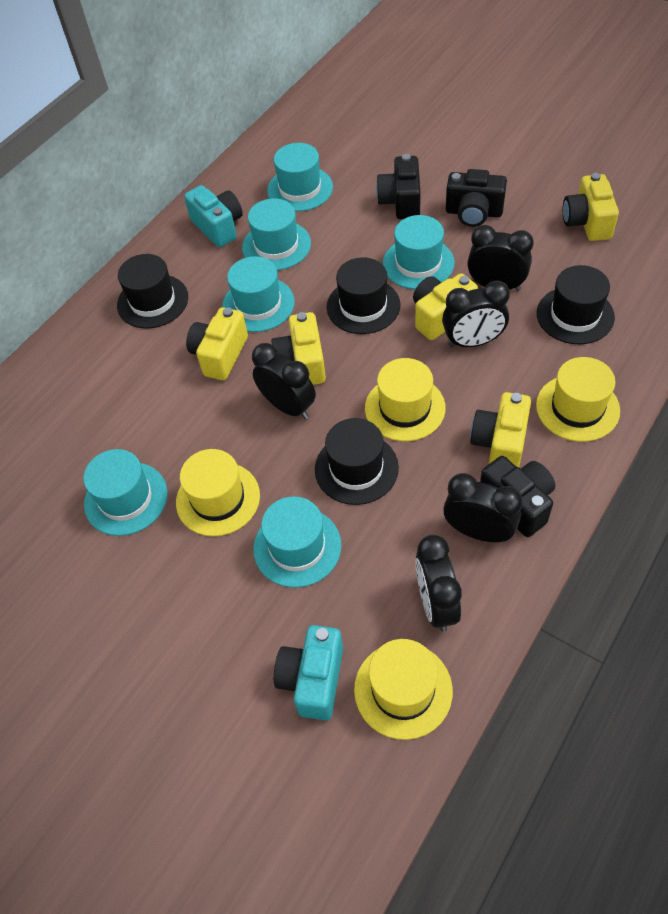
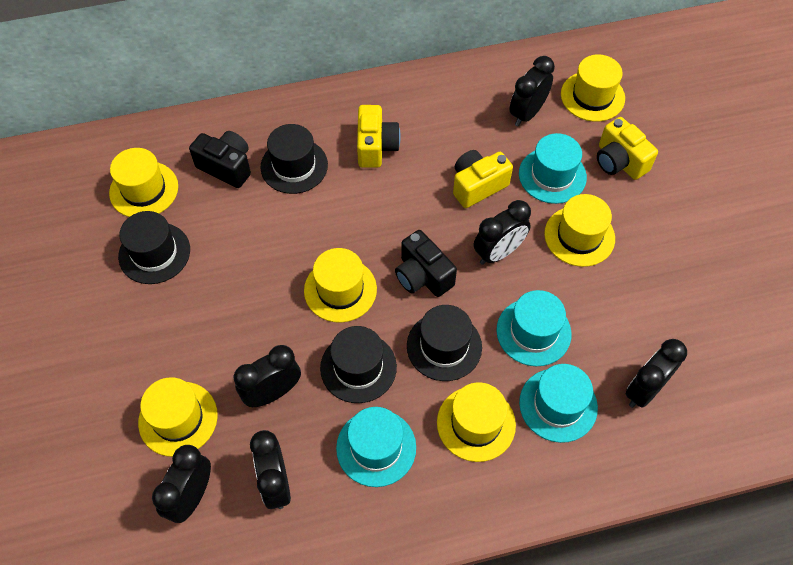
black camera: 3 -> 2
black clock: 5 -> 6
turquoise camera: 2 -> 0
turquoise hat: 6 -> 4
yellow camera: 5 -> 3
yellow hat: 4 -> 6

